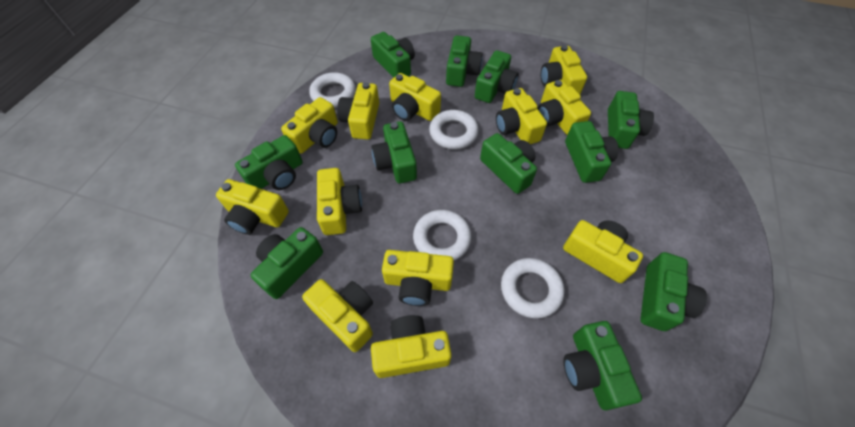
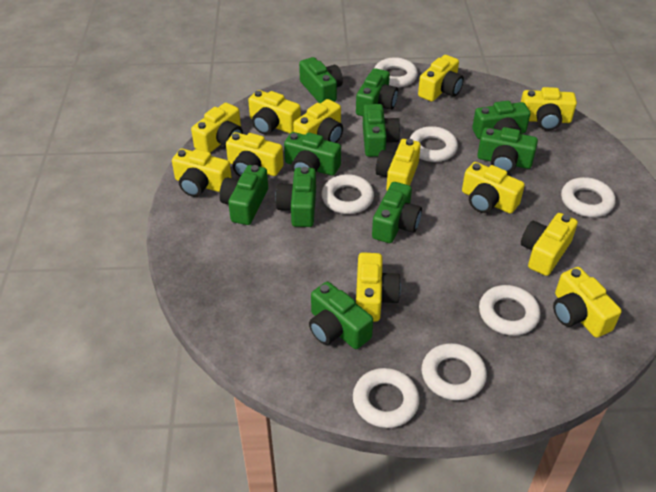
green camera: 11 -> 10
white ring: 4 -> 7

